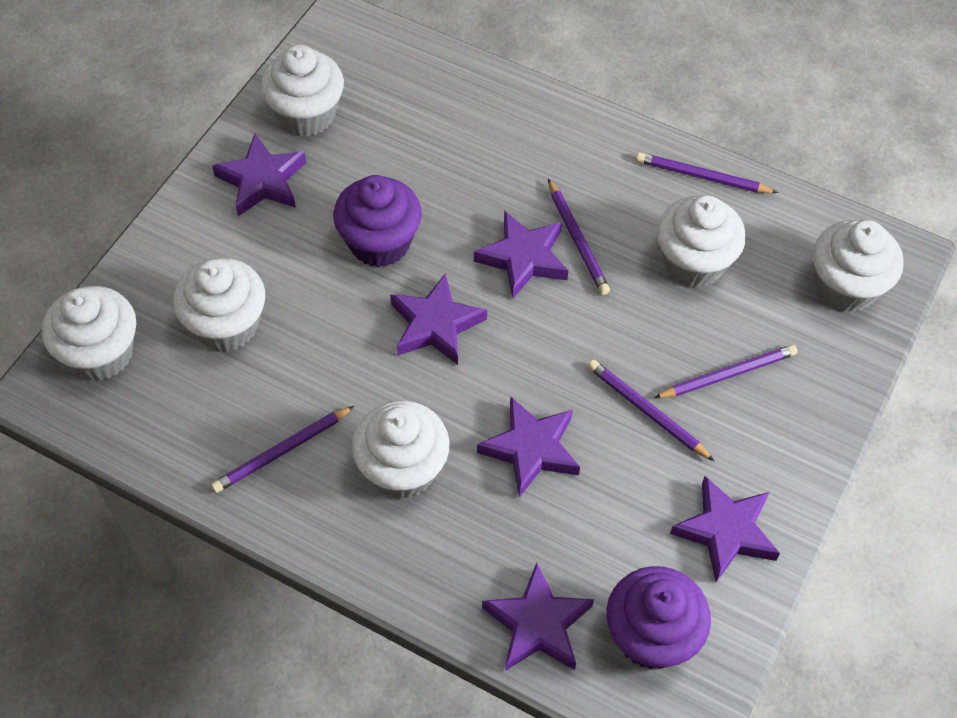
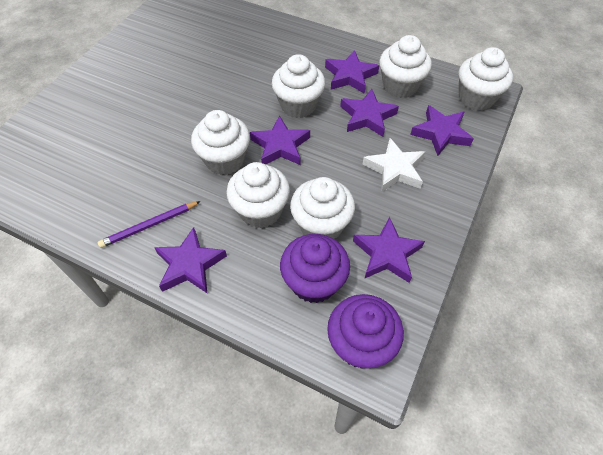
purple pencil: 5 -> 1
white star: 0 -> 1

